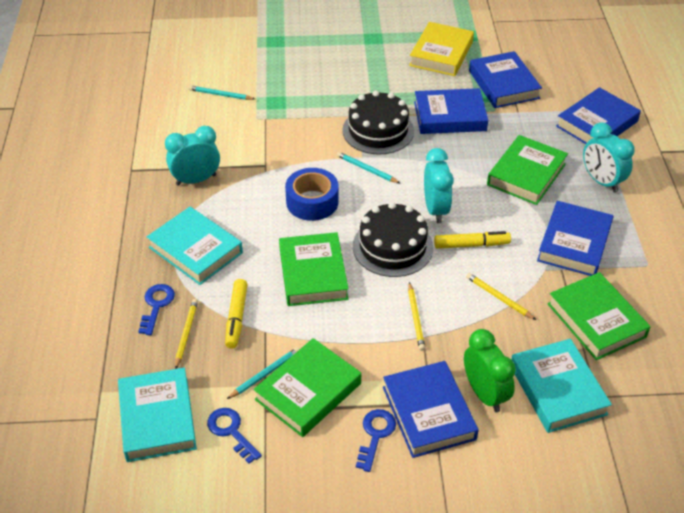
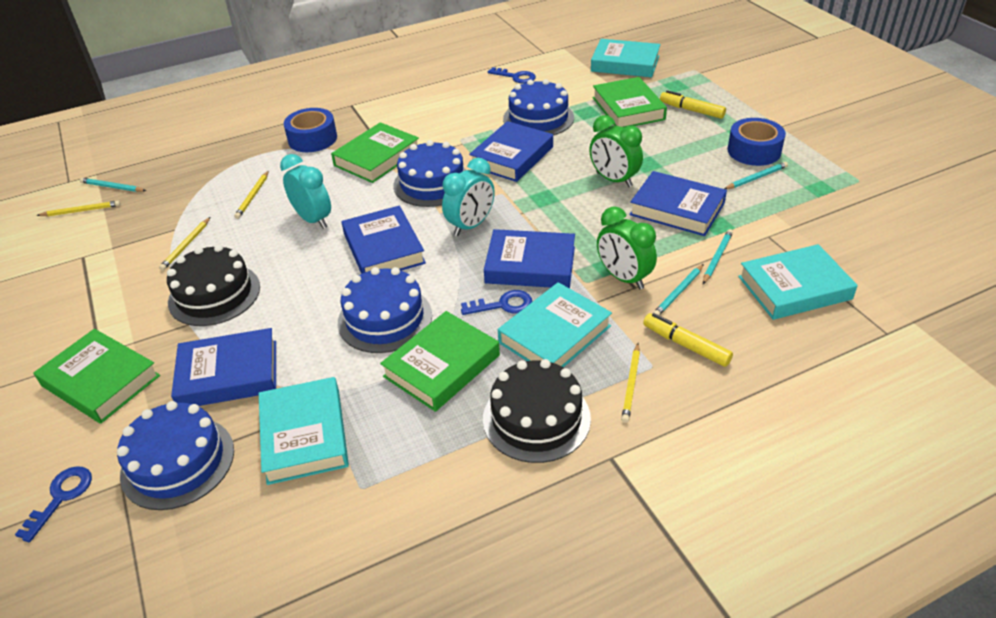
blue cake: 0 -> 4
blue tape: 1 -> 2
green clock: 1 -> 2
turquoise book: 3 -> 4
turquoise clock: 3 -> 2
turquoise pencil: 3 -> 4
yellow book: 1 -> 0
yellow pencil: 3 -> 4

